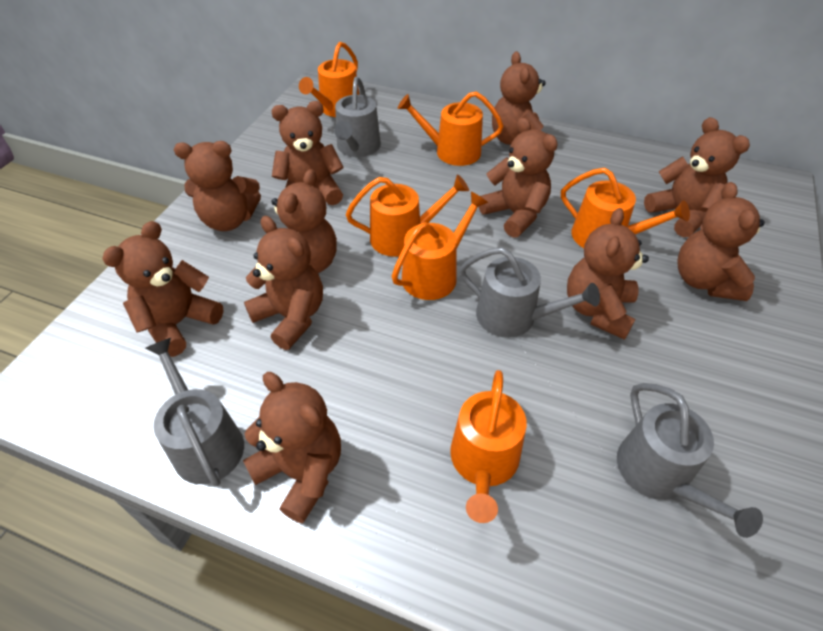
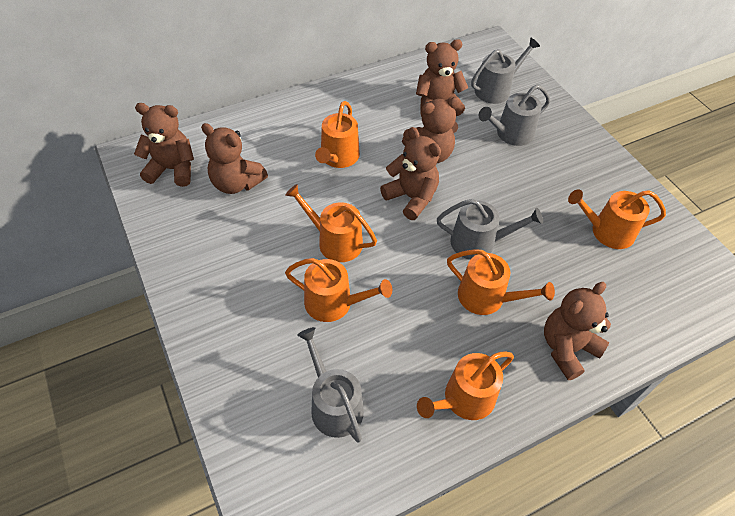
brown teddy bear: 11 -> 6

